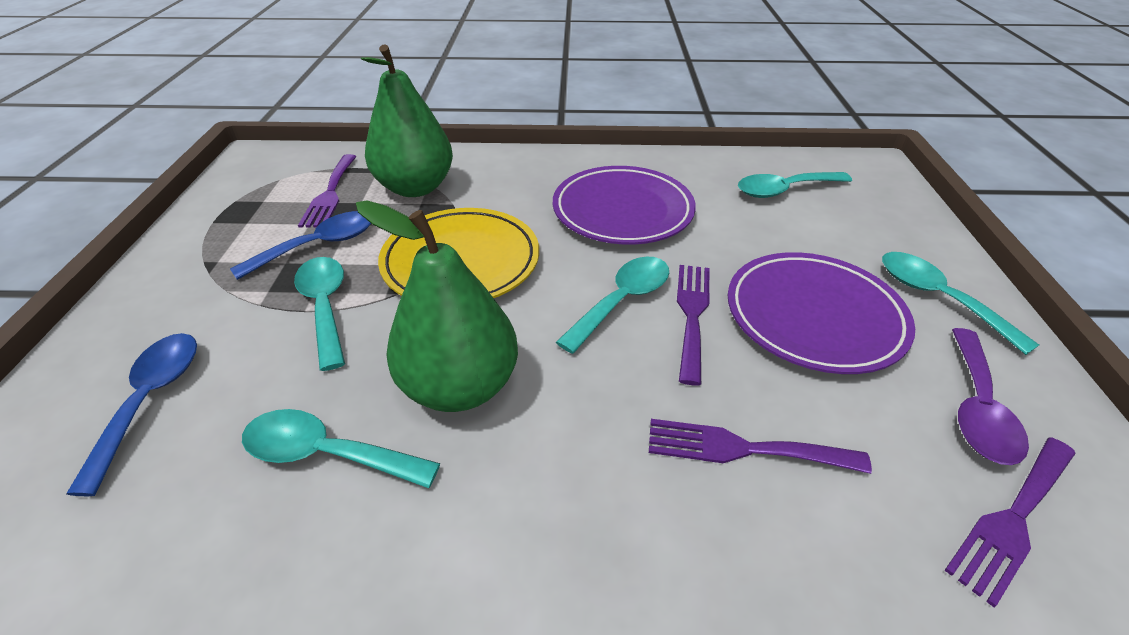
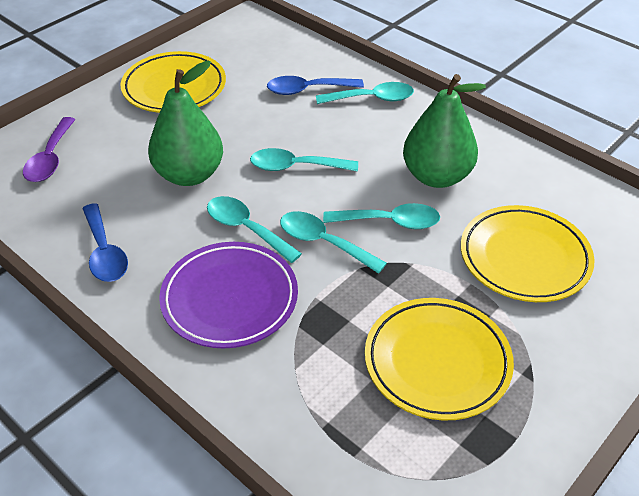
purple fork: 4 -> 0
purple plate: 2 -> 1
yellow plate: 1 -> 3

